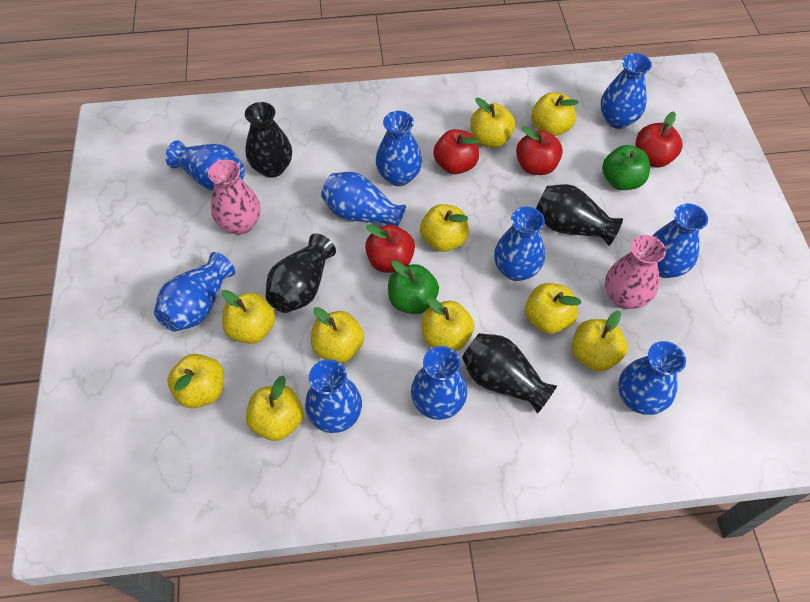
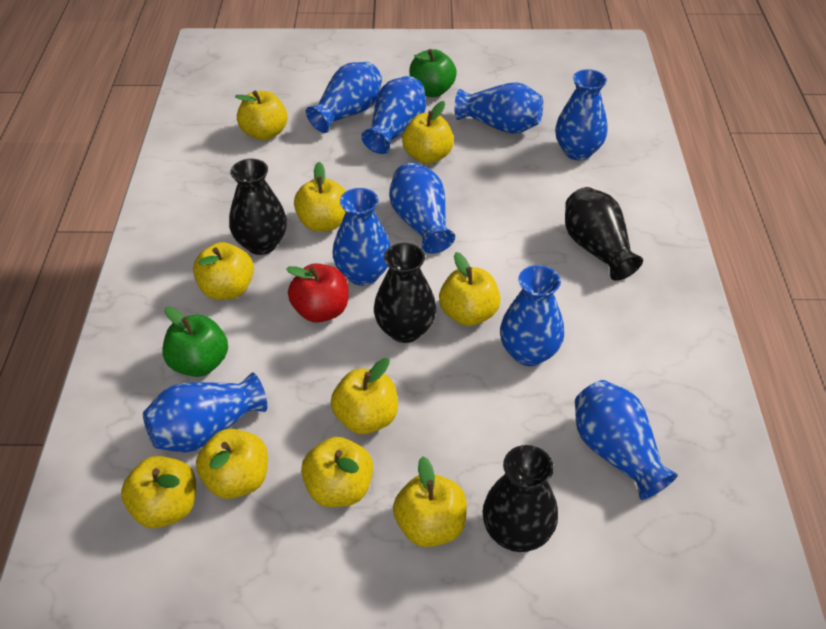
blue vase: 10 -> 9
pink vase: 2 -> 0
red apple: 4 -> 1

